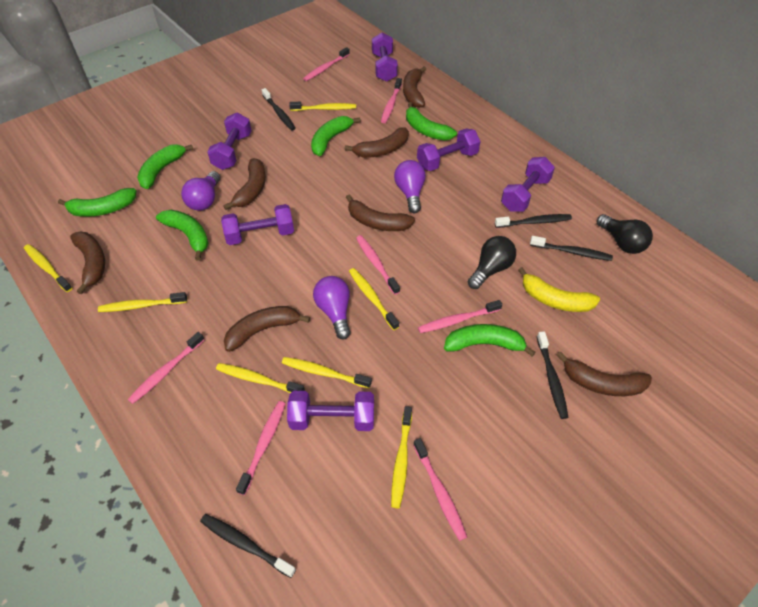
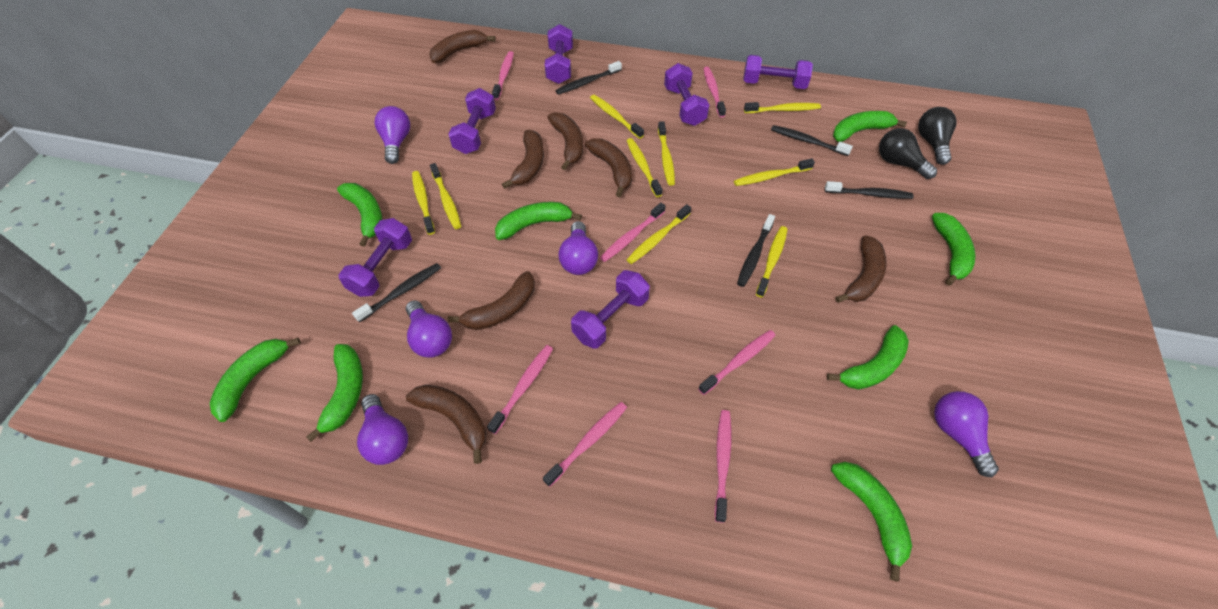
green banana: 6 -> 8
purple light bulb: 3 -> 5
yellow banana: 1 -> 0
yellow toothbrush: 7 -> 9

